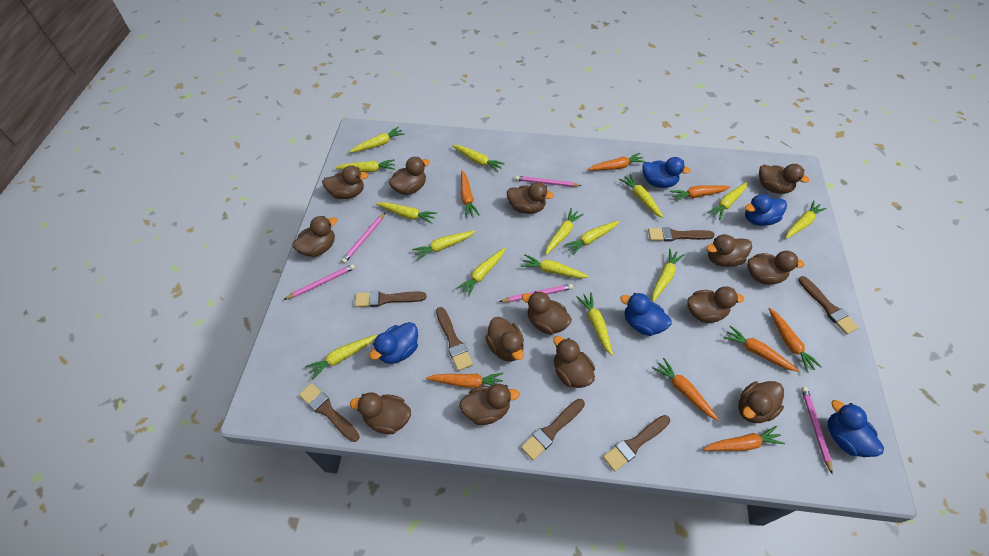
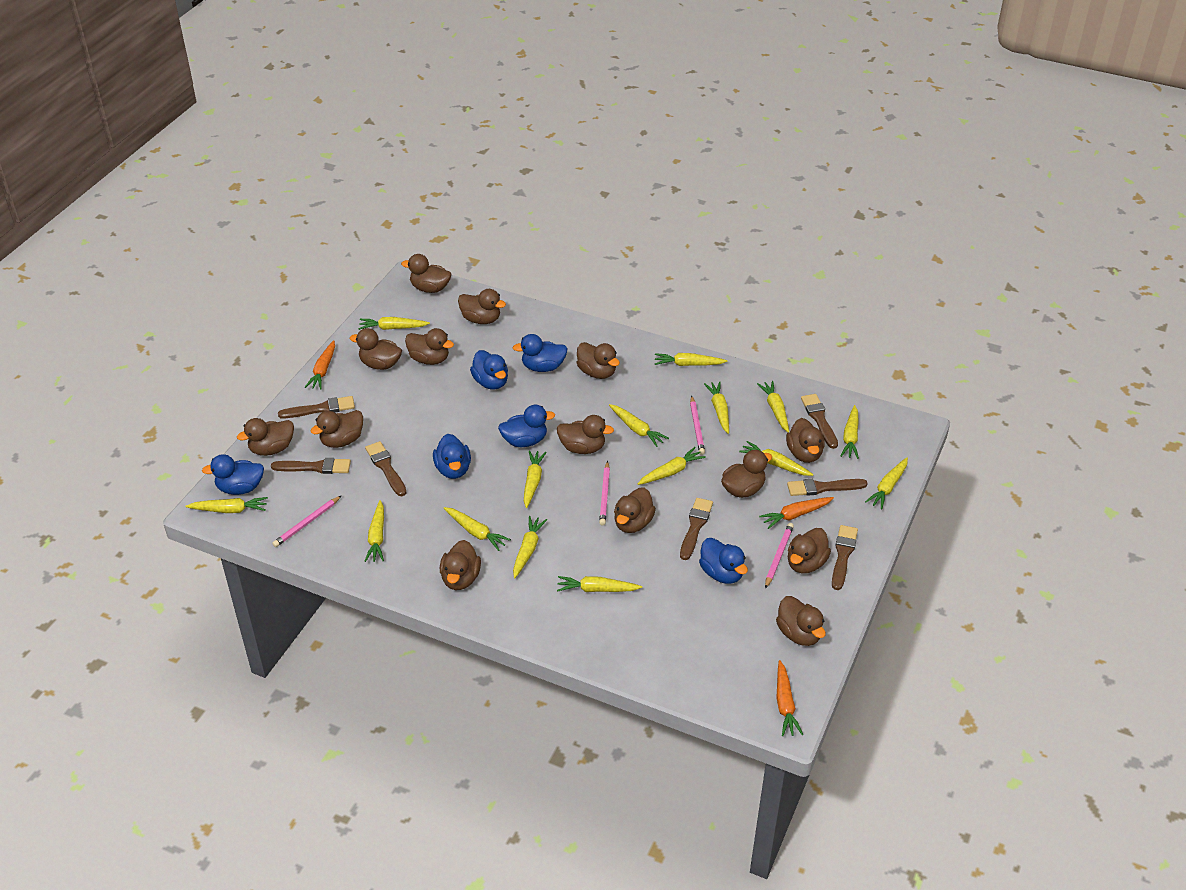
blue duck: 5 -> 6
orange carrot: 8 -> 3
pink pencil: 5 -> 4

